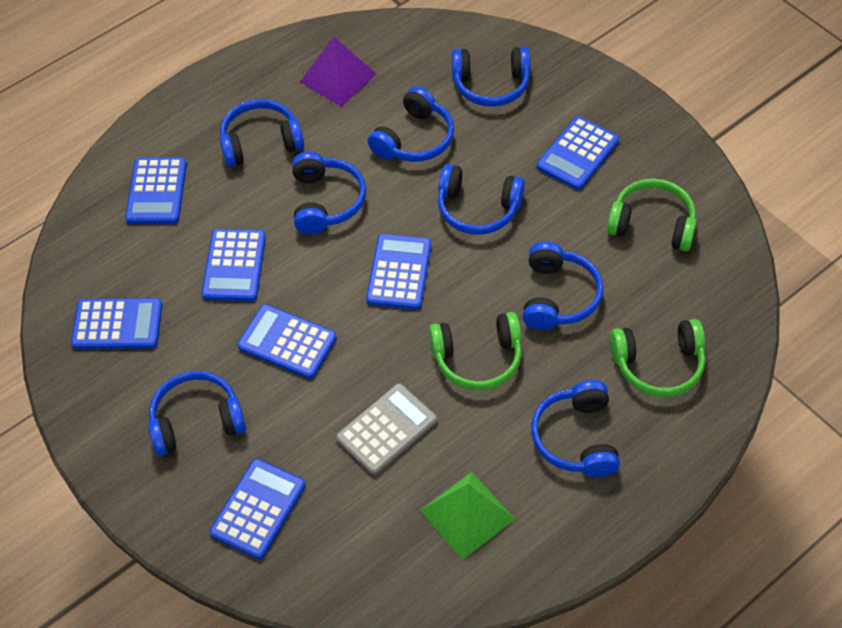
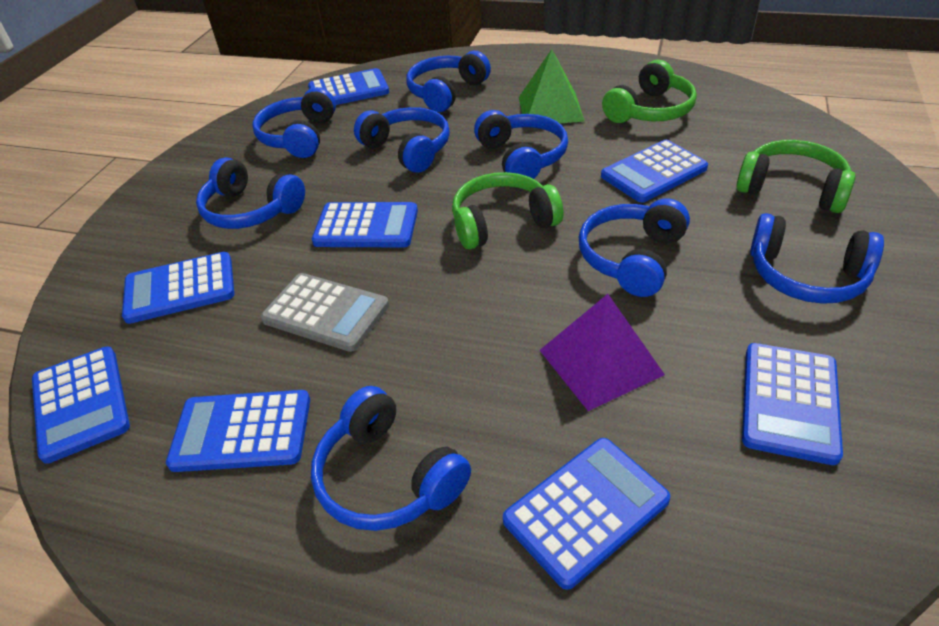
blue calculator: 7 -> 8

